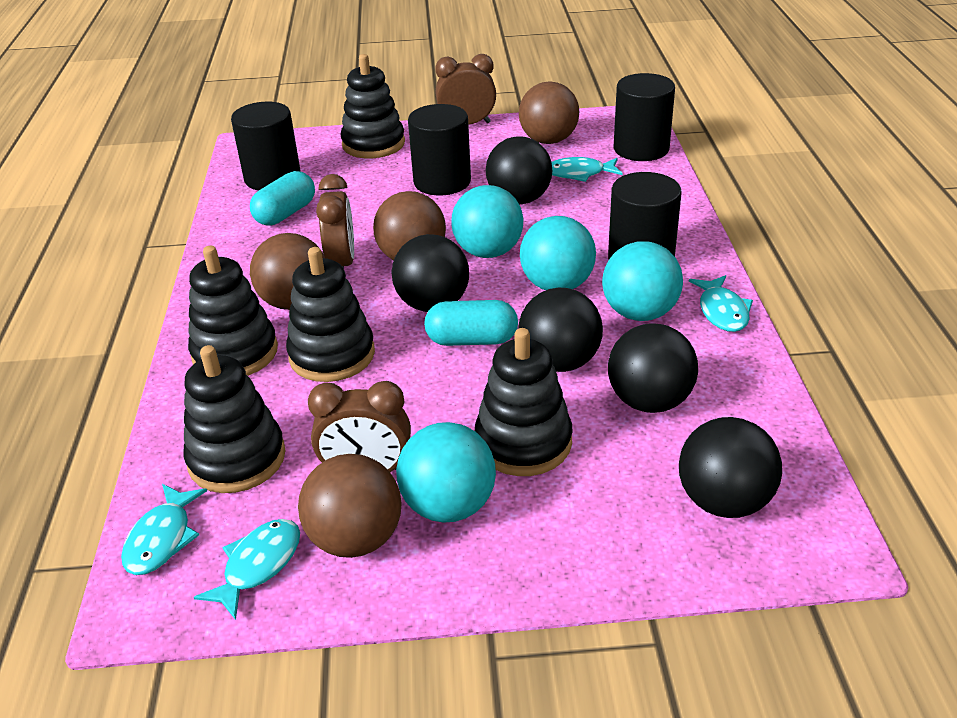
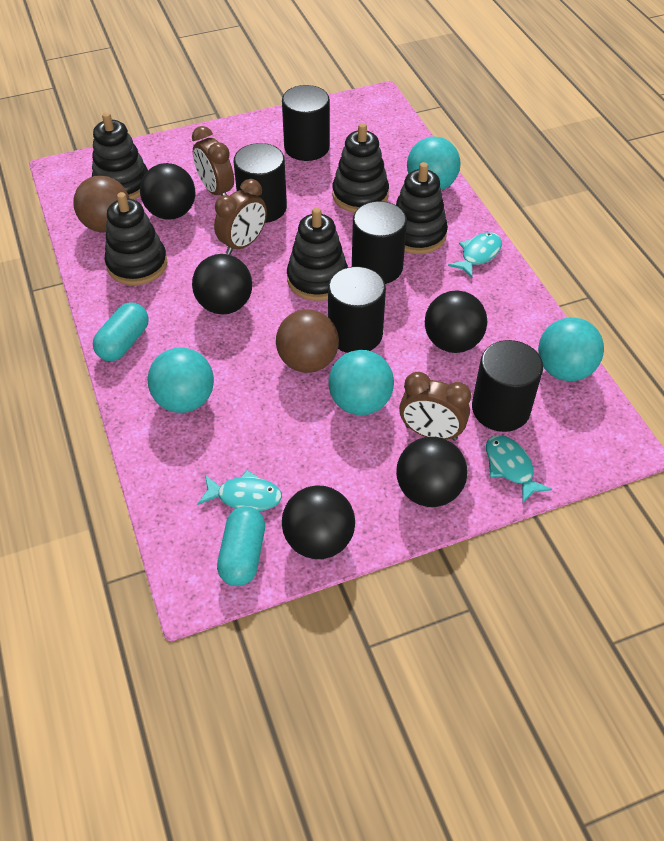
black cylinder: 4 -> 5
brown ball: 4 -> 2
turquoise fish: 4 -> 3

